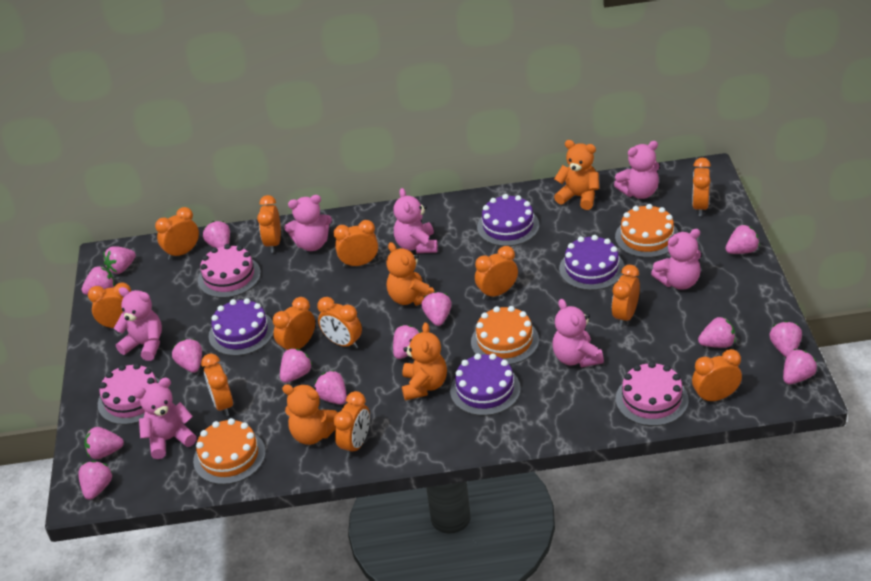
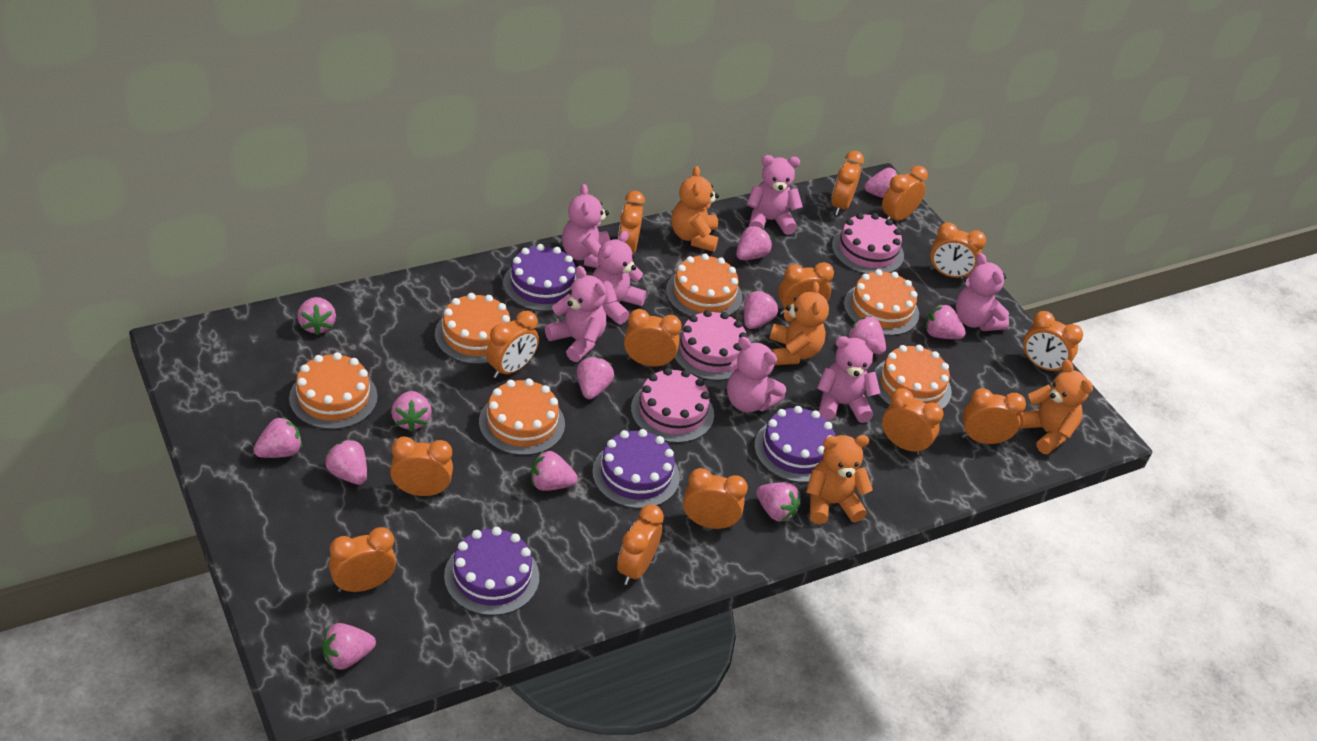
orange cake: 3 -> 6
orange clock: 12 -> 14
pink strawberry: 14 -> 13

